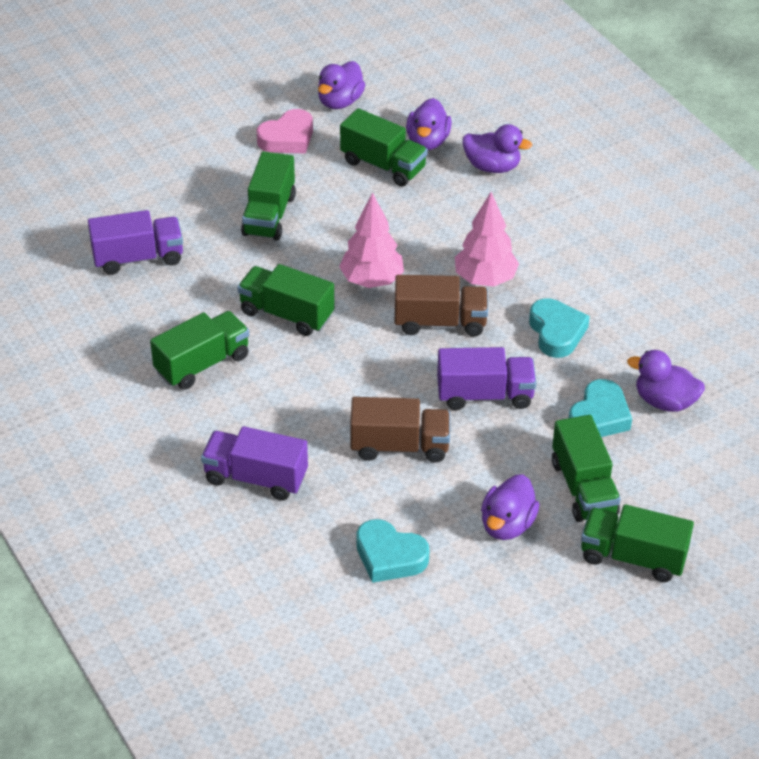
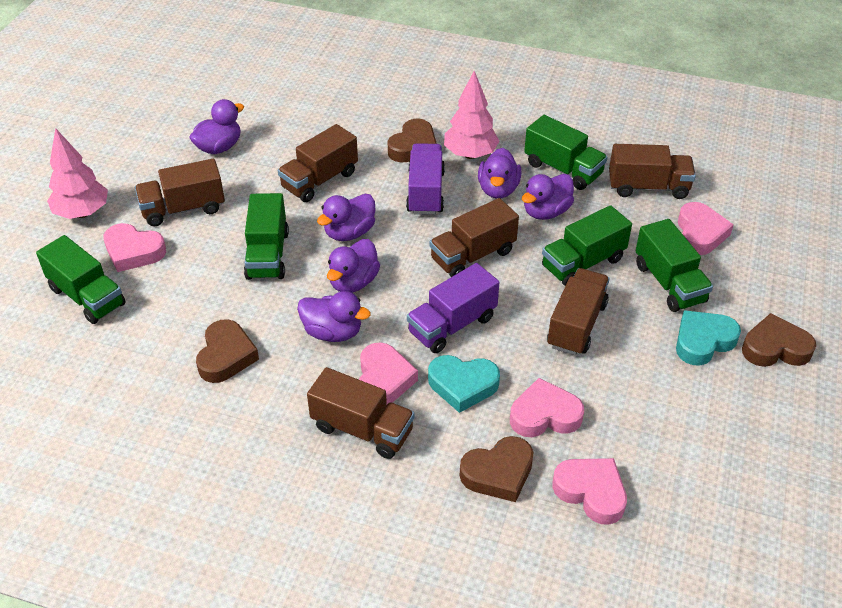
brown heart: 0 -> 4
brown truck: 2 -> 6
green truck: 6 -> 5
pink heart: 1 -> 5
purple duck: 5 -> 6
purple truck: 3 -> 2
turquoise heart: 3 -> 2

